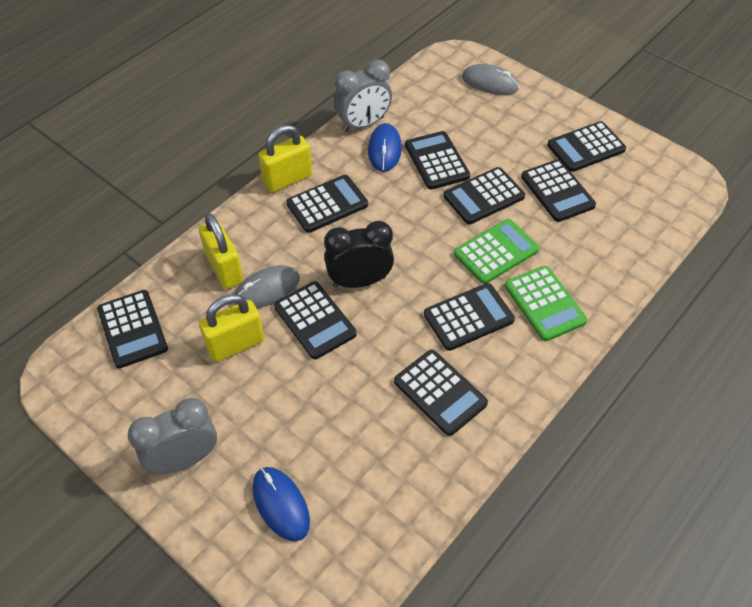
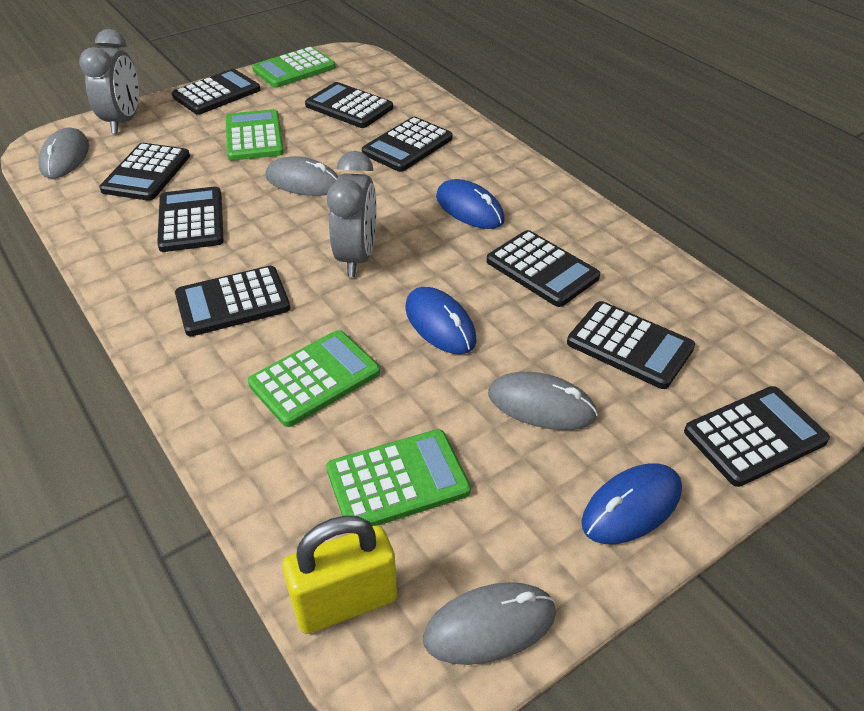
black clock: 1 -> 0
blue mouse: 2 -> 3
green calculator: 2 -> 4
grey mouse: 2 -> 4
yellow padlock: 3 -> 1

